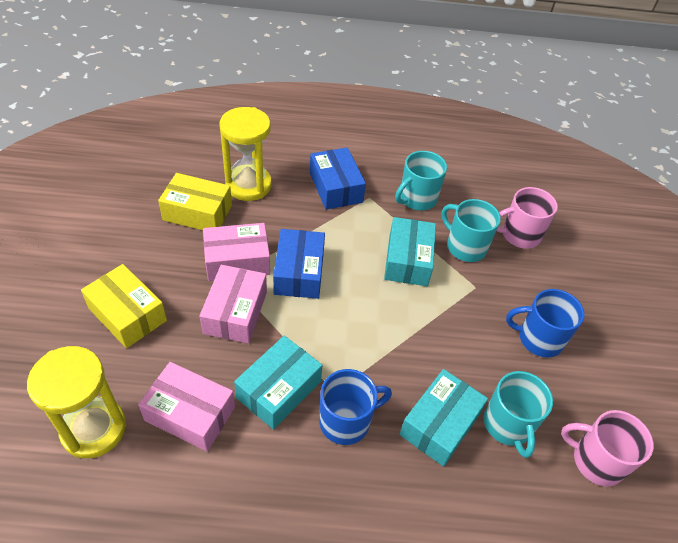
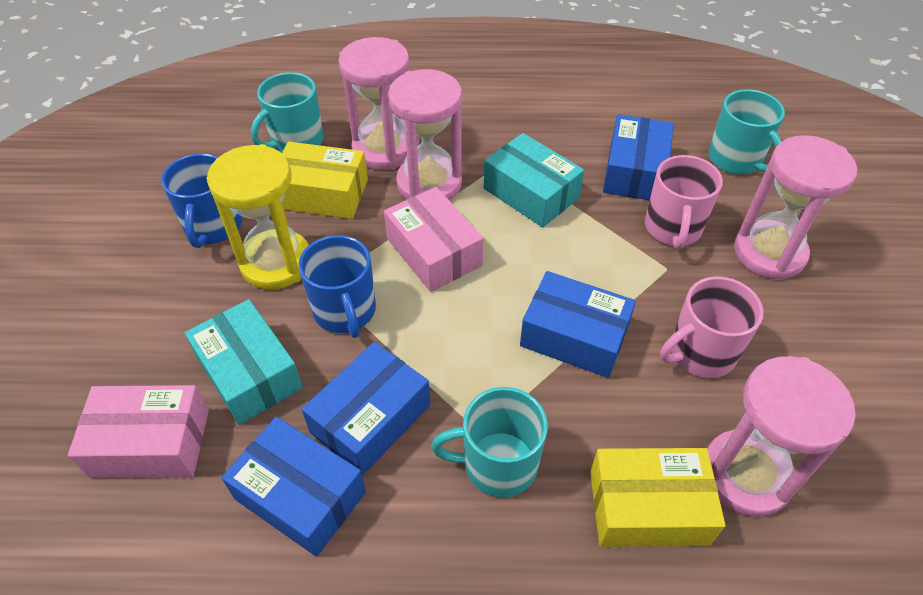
blue box: 2 -> 4
pink box: 3 -> 2
pink hourglass: 0 -> 4
turquoise box: 3 -> 2
yellow hourglass: 2 -> 1

